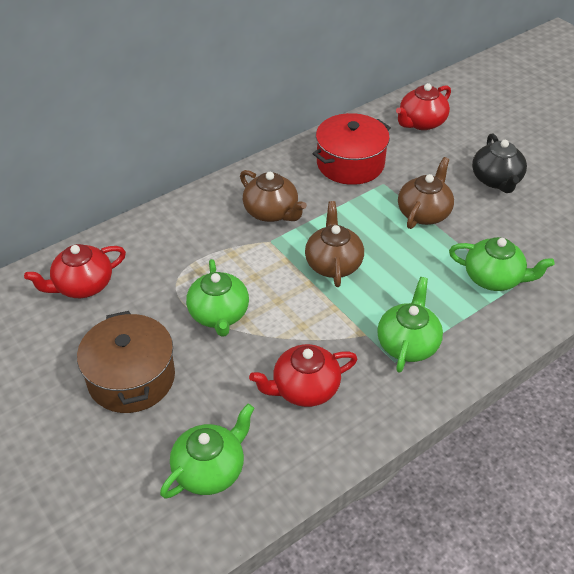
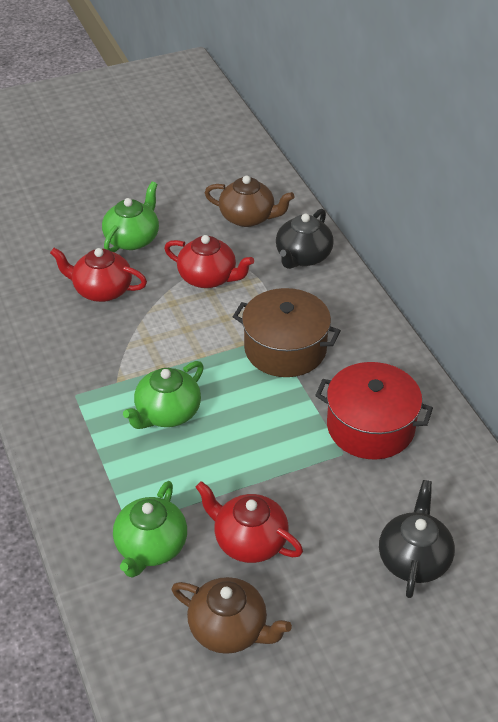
black teapot: 1 -> 2
brown teapot: 3 -> 2
green teapot: 4 -> 3

